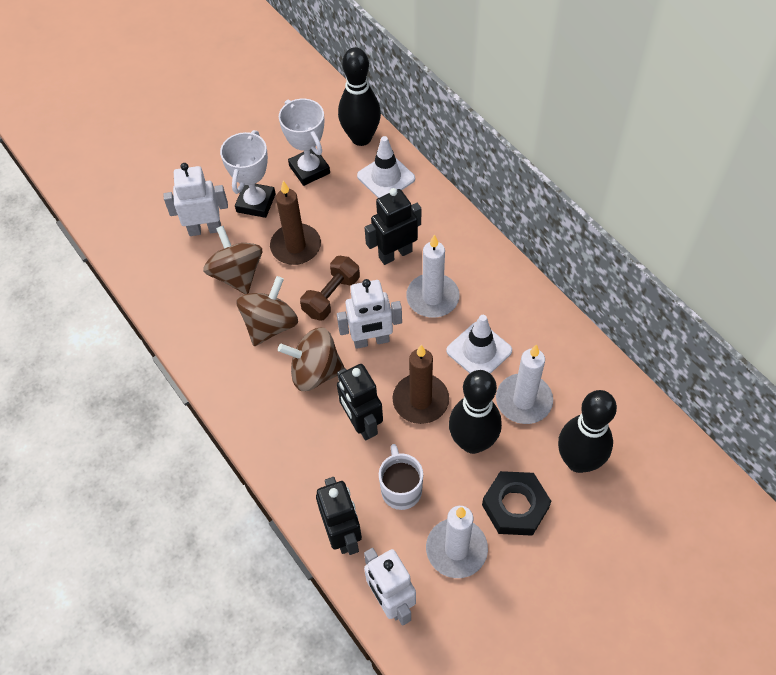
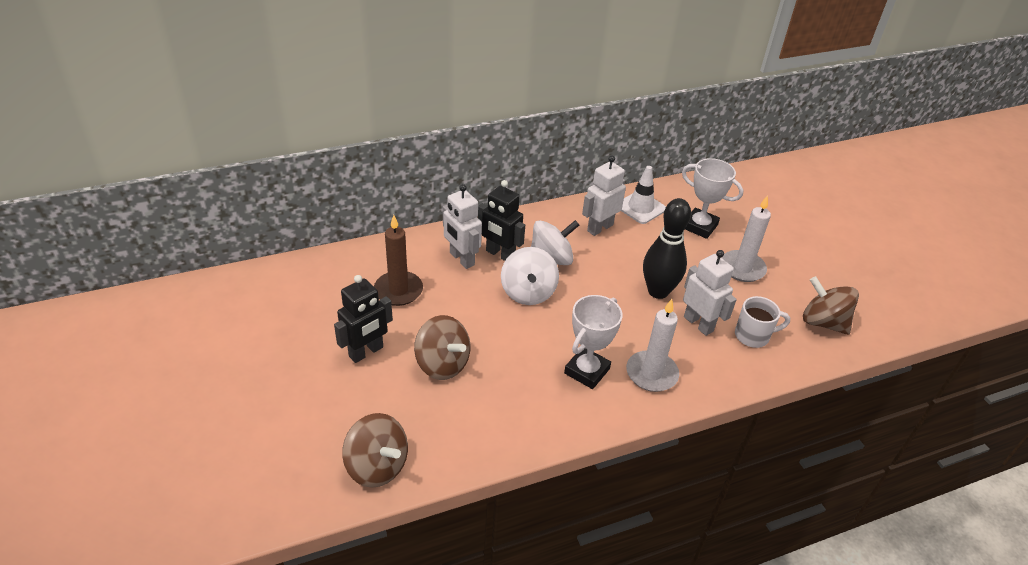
black bowling pin: 3 -> 1
black nut: 1 -> 0
black robot: 3 -> 2
brown candle: 2 -> 1
brown dumbbell: 1 -> 0
white candle: 3 -> 2
white spinning top: 0 -> 2
white traffic cone: 2 -> 1

